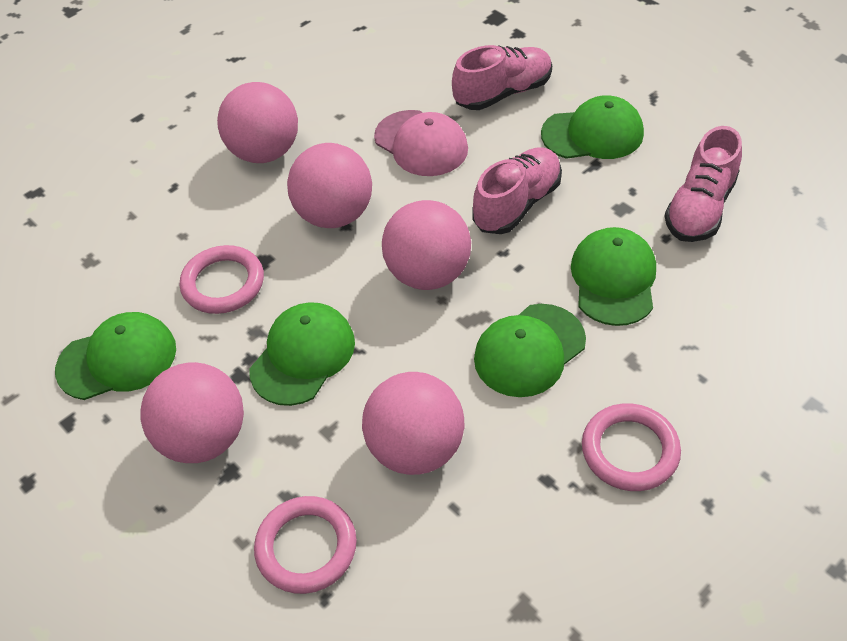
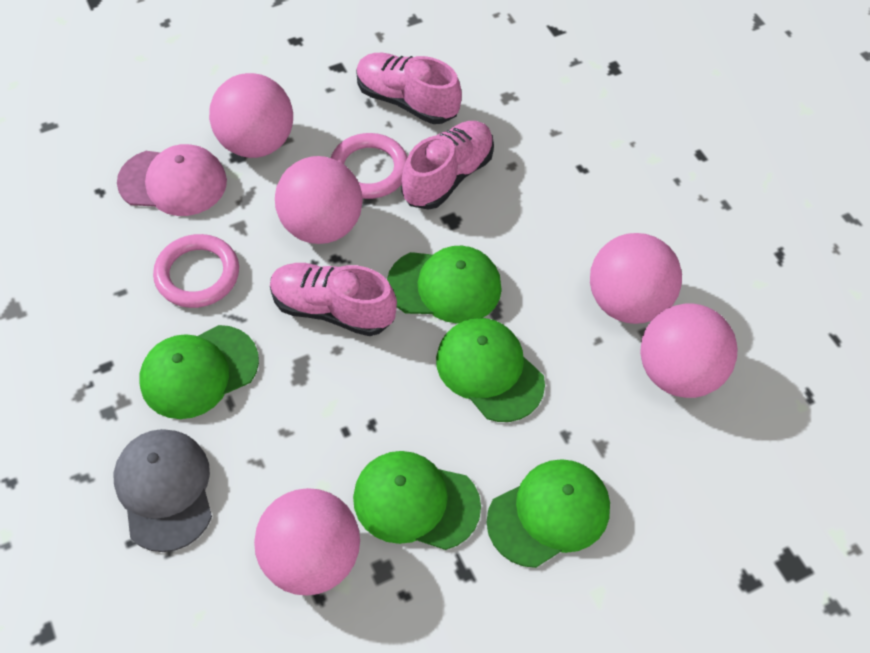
grey cap: 0 -> 1
pink ring: 3 -> 2

